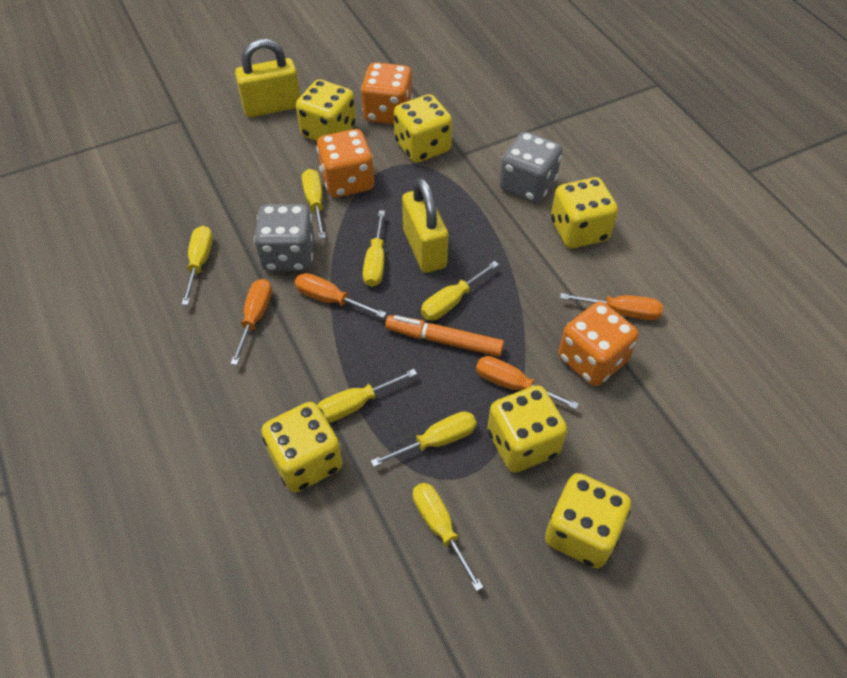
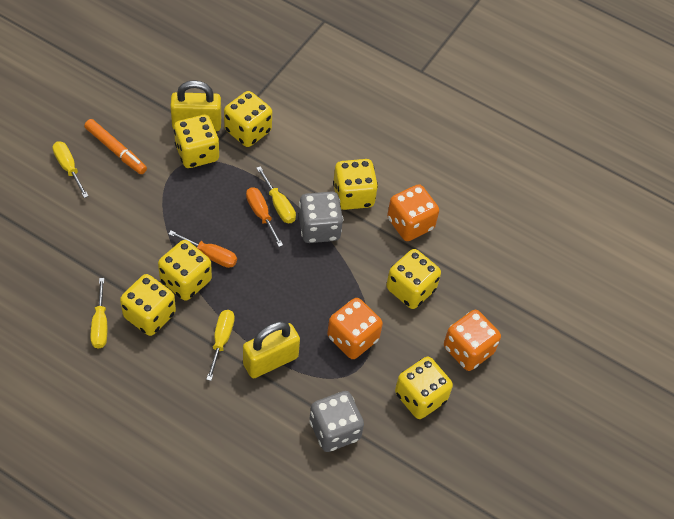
orange screwdriver: 4 -> 2
yellow dice: 6 -> 7
yellow screwdriver: 7 -> 4

